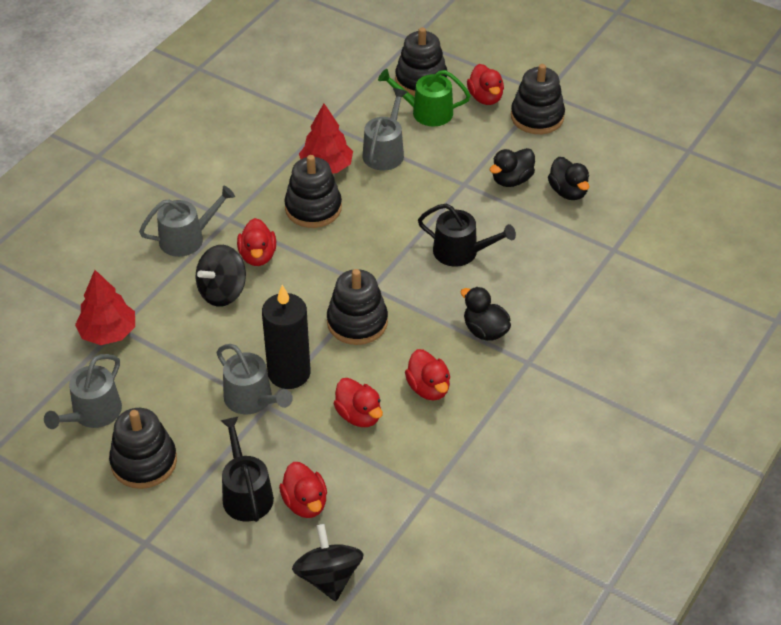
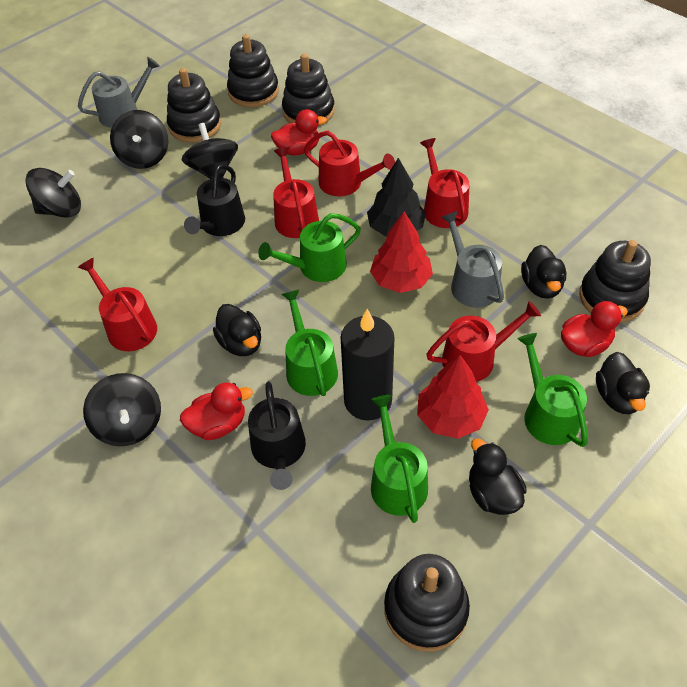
black duck: 3 -> 4
black spinning top: 2 -> 4
black tree: 0 -> 1
green watering can: 1 -> 4
grey watering can: 4 -> 2
red duck: 5 -> 3
red watering can: 0 -> 5

